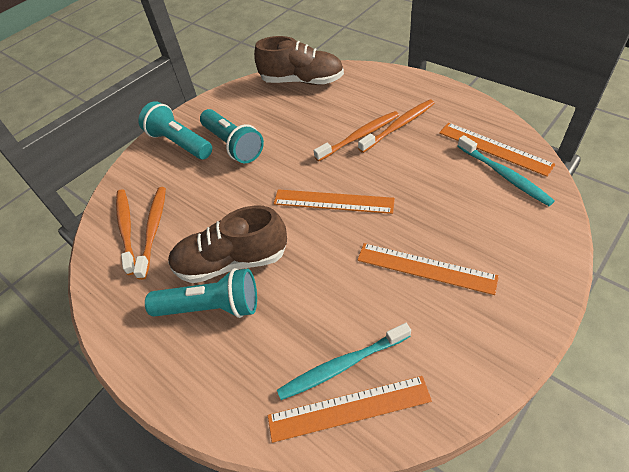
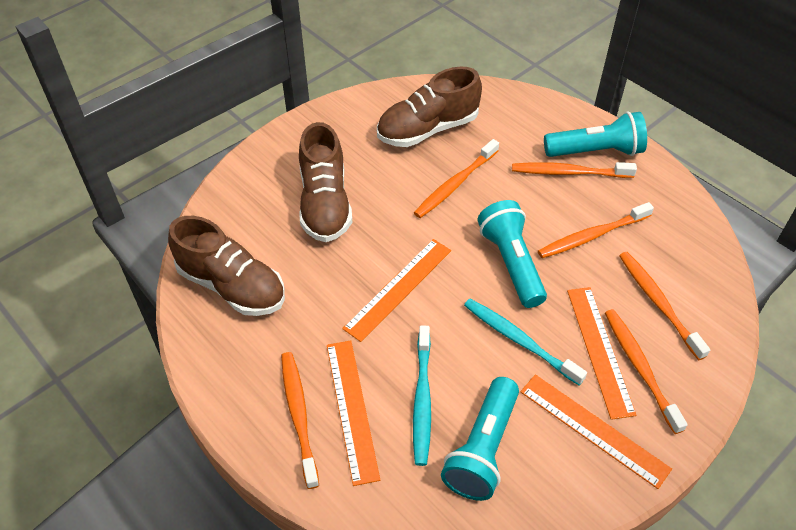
brown shoe: 2 -> 3
orange toothbrush: 4 -> 6

